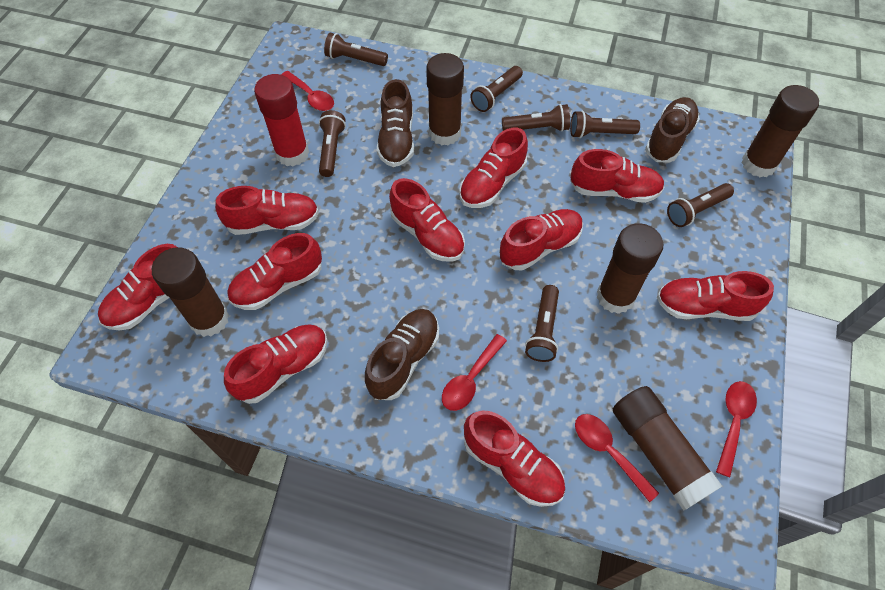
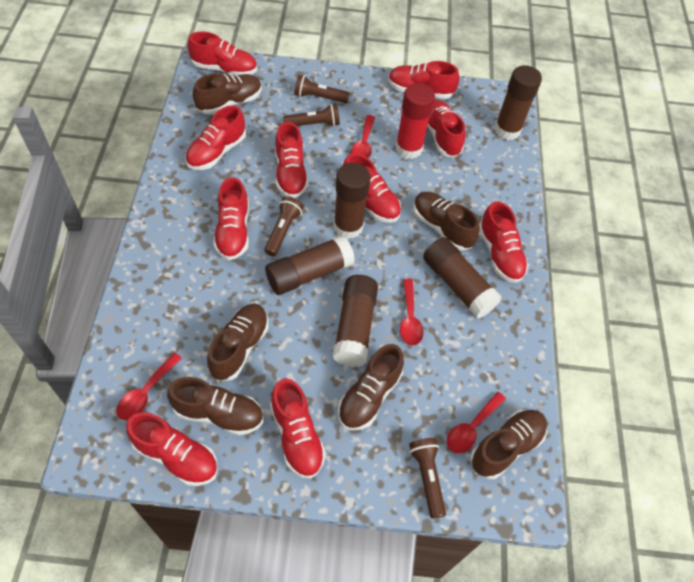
brown flashlight: 7 -> 4
brown shoe: 3 -> 6

